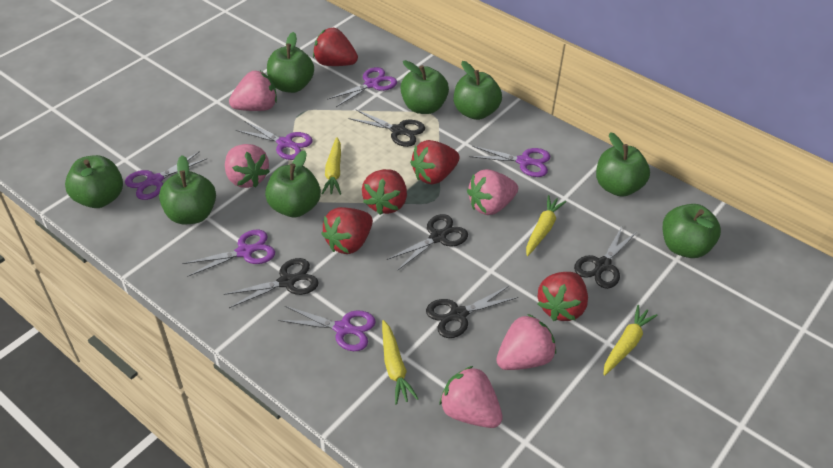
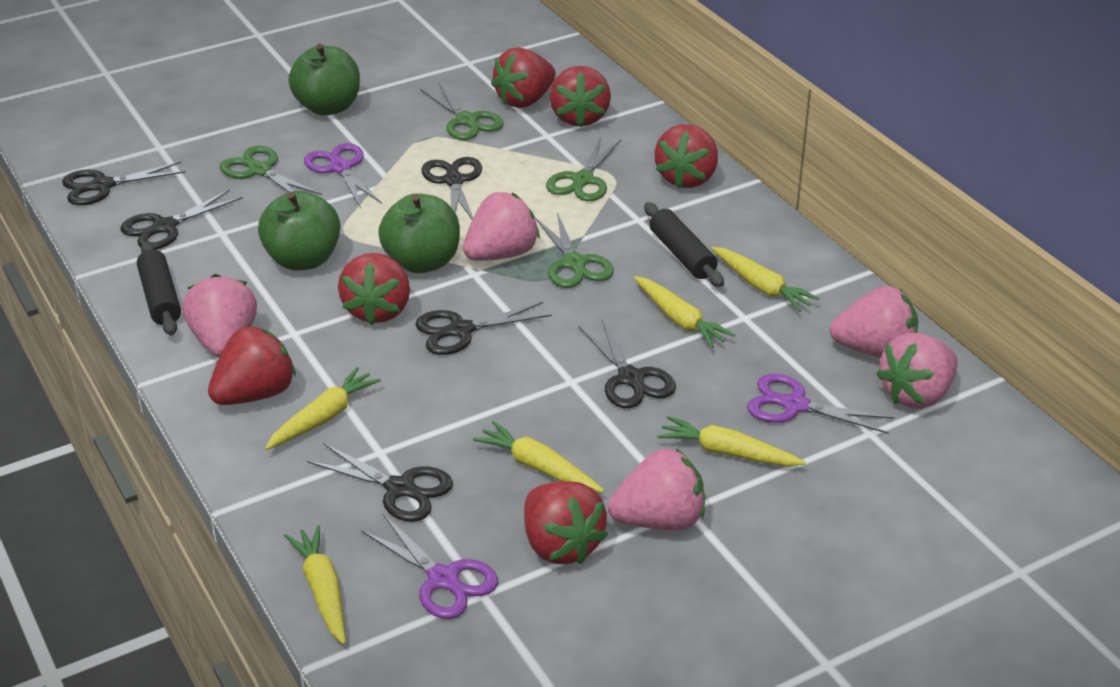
black rolling pin: 0 -> 2
black scissors: 5 -> 6
green apple: 8 -> 3
green scissors: 0 -> 4
purple scissors: 6 -> 3
red strawberry: 5 -> 6
yellow carrot: 4 -> 6

